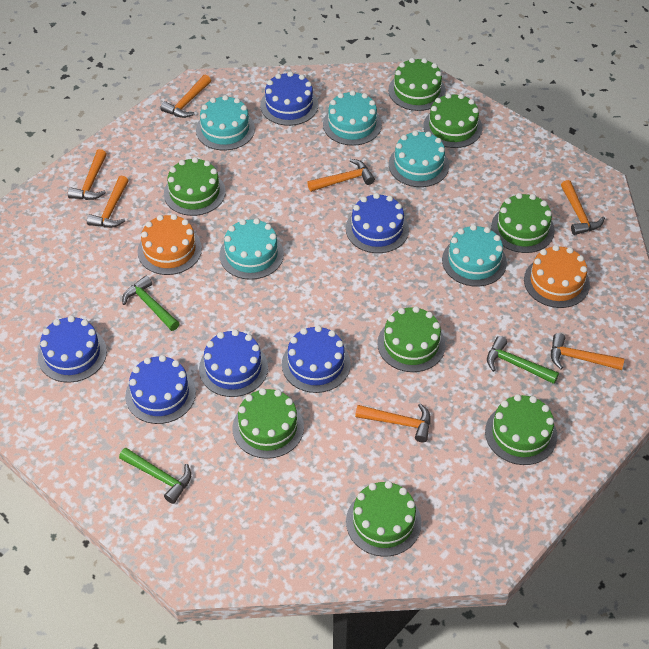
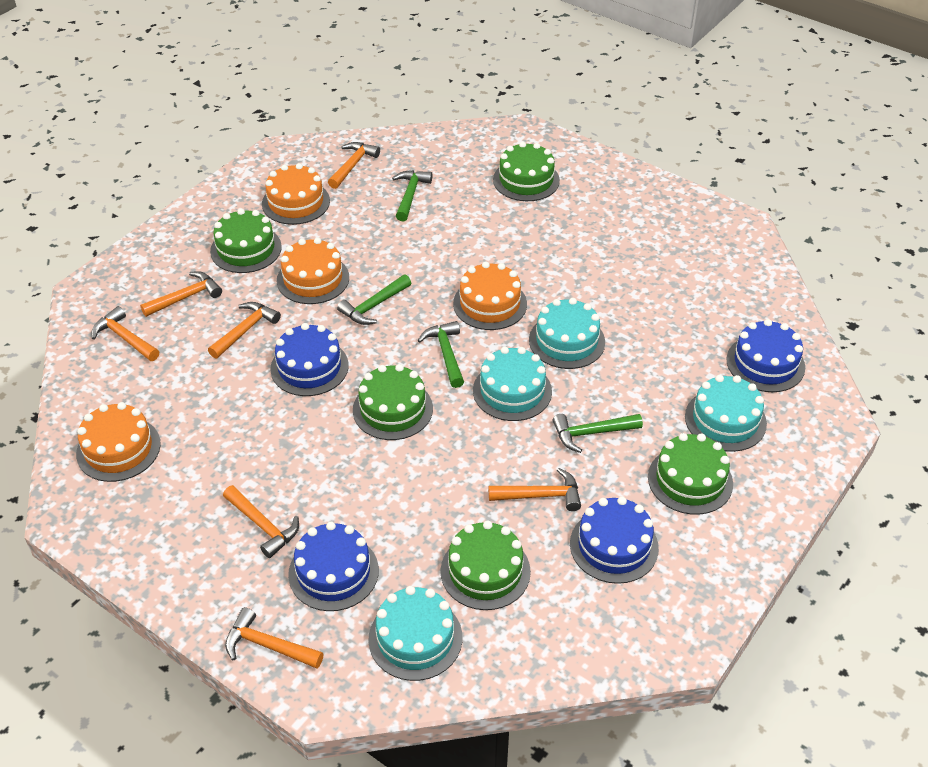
blue cake: 6 -> 4
green cake: 8 -> 5
green hammer: 3 -> 4
orange cake: 2 -> 4
turquoise cake: 5 -> 4

